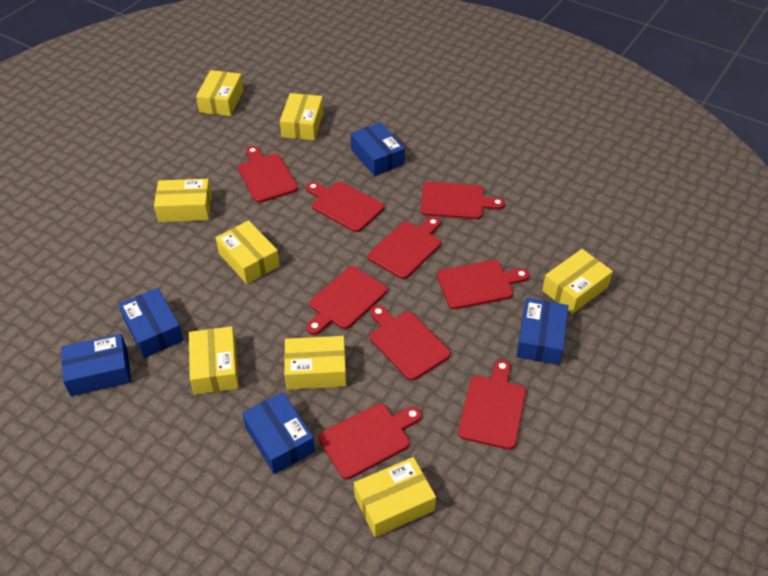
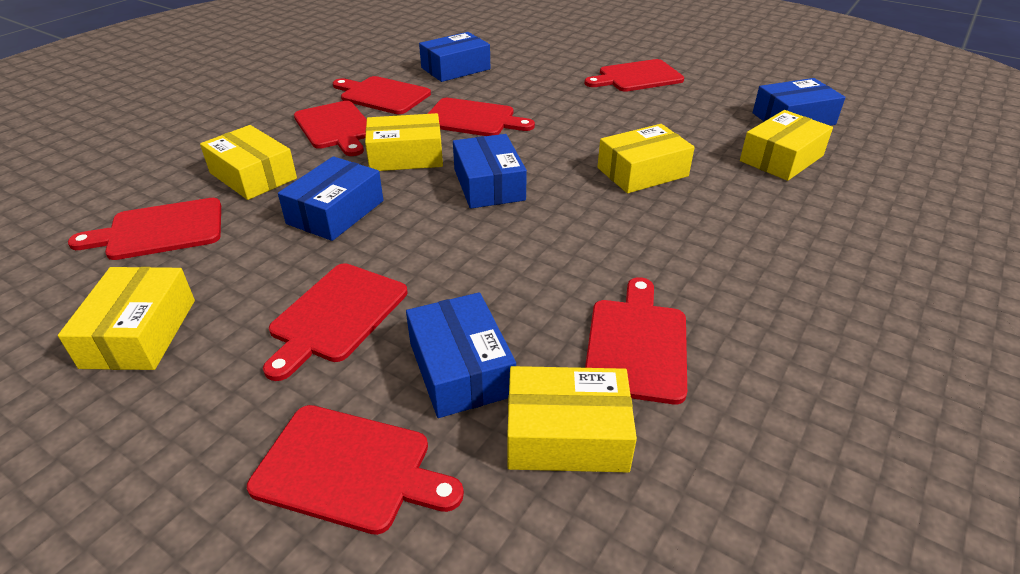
red cutting board: 9 -> 8
yellow box: 8 -> 6

